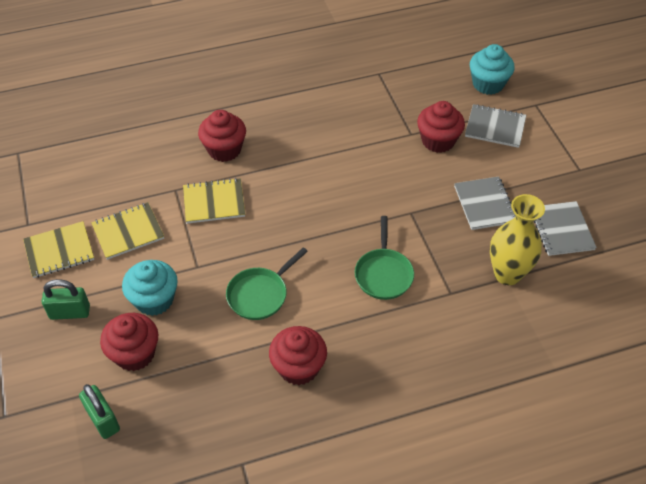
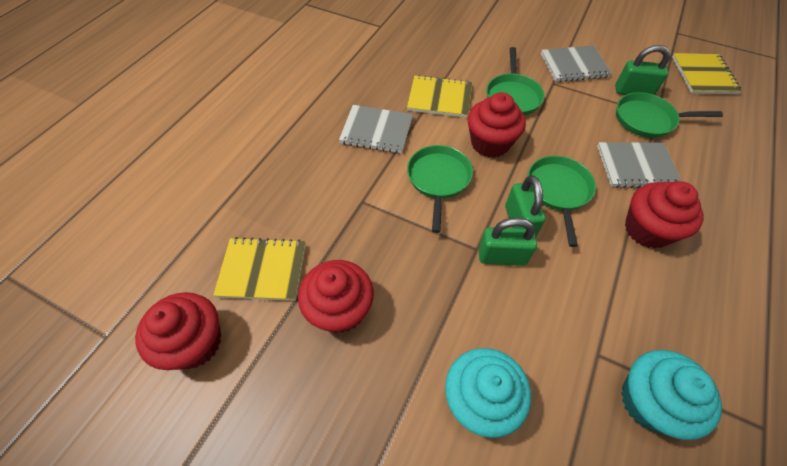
green padlock: 2 -> 3
green pan: 2 -> 4
yellow vase: 1 -> 0

